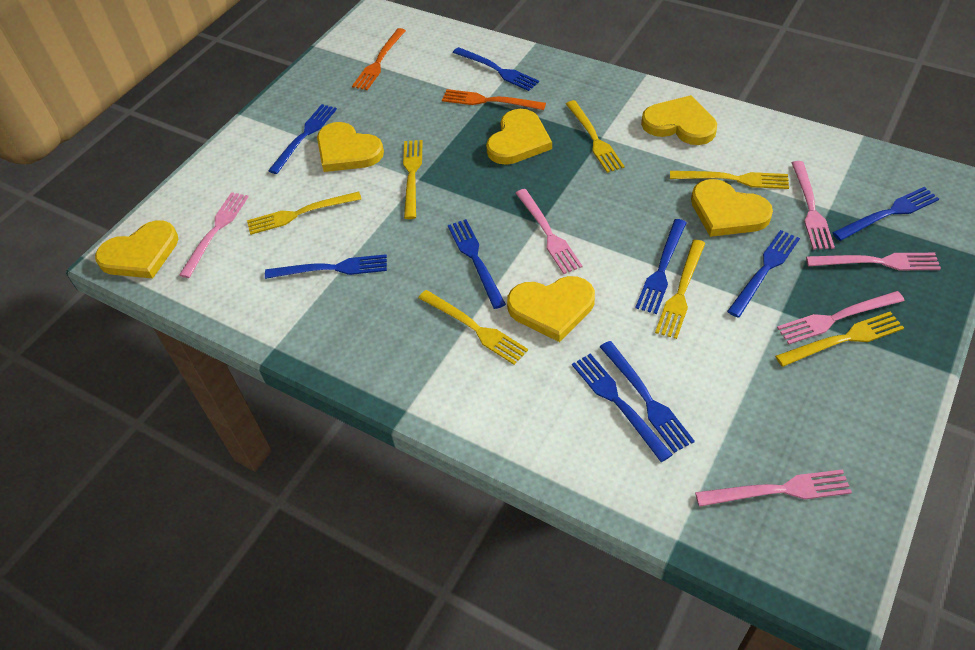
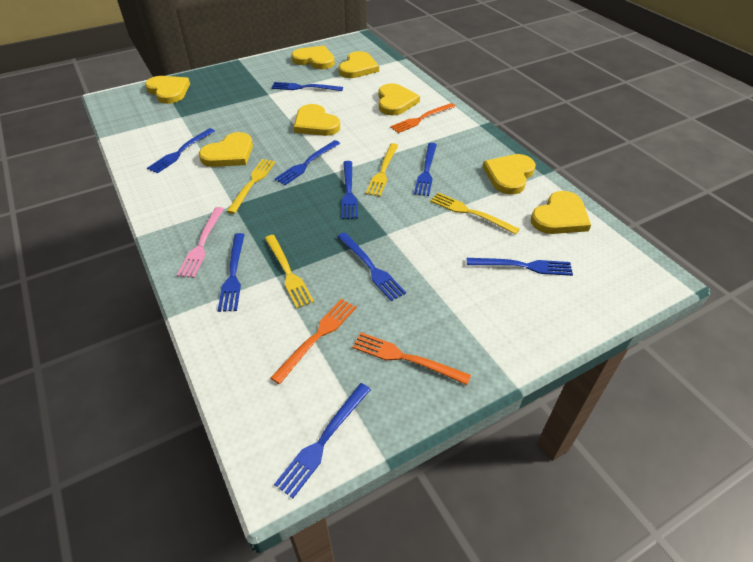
orange fork: 2 -> 3
pink fork: 6 -> 1
yellow fork: 7 -> 4
yellow heart: 6 -> 8

